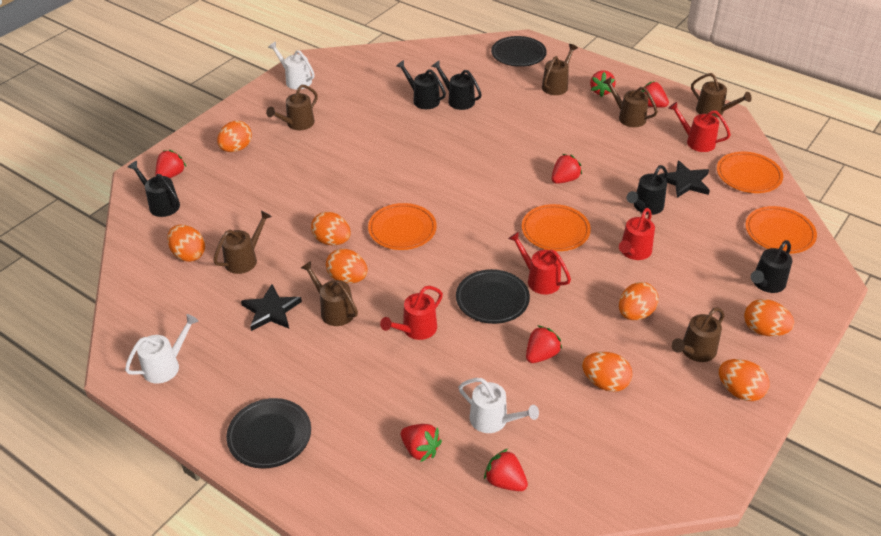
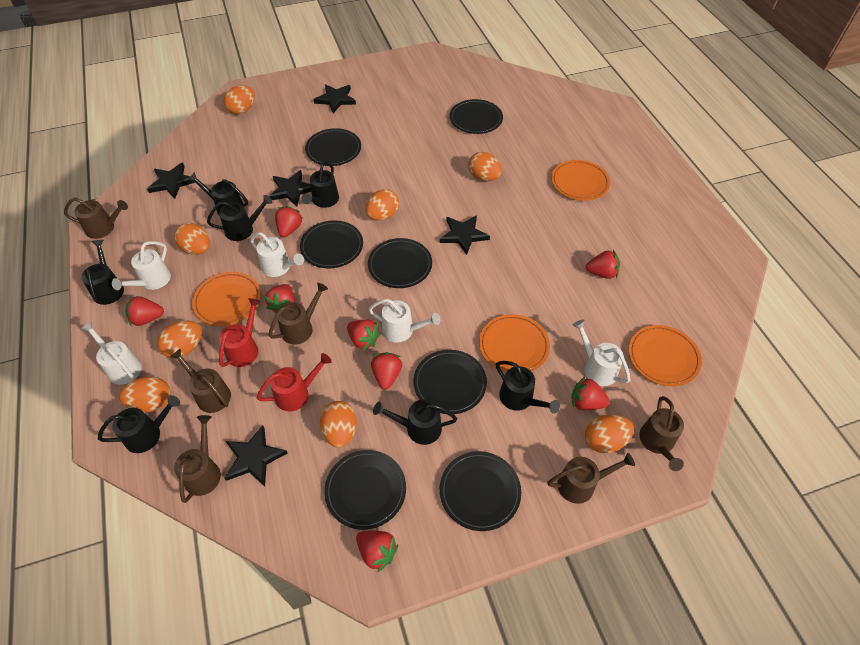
black plate: 3 -> 7
black star: 2 -> 5
black watering can: 5 -> 7
brown watering can: 7 -> 6
red strawberry: 7 -> 8
red watering can: 4 -> 2
white watering can: 3 -> 5

